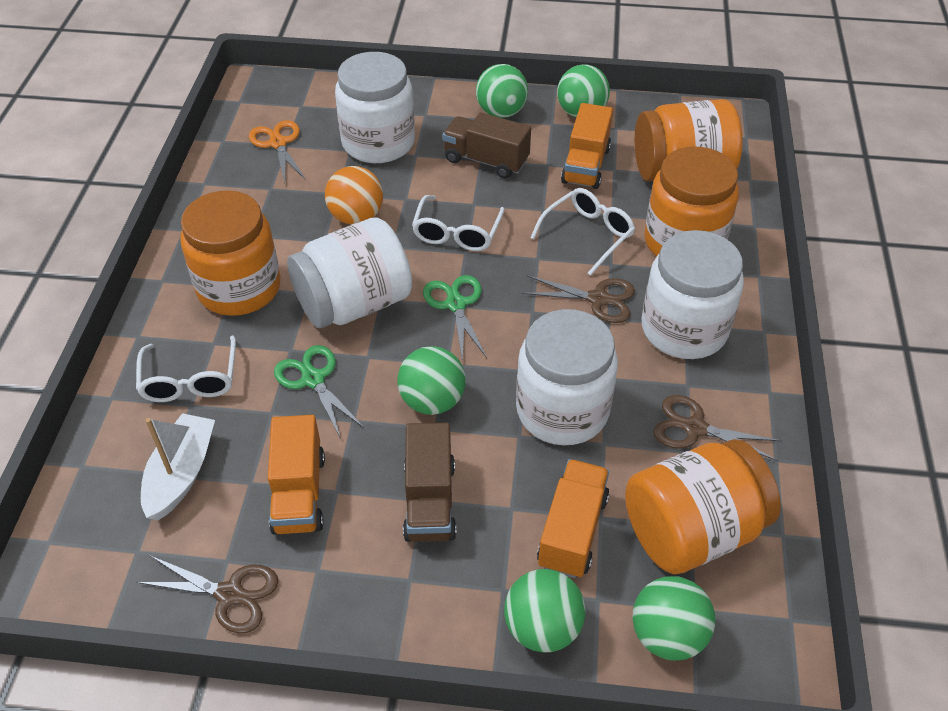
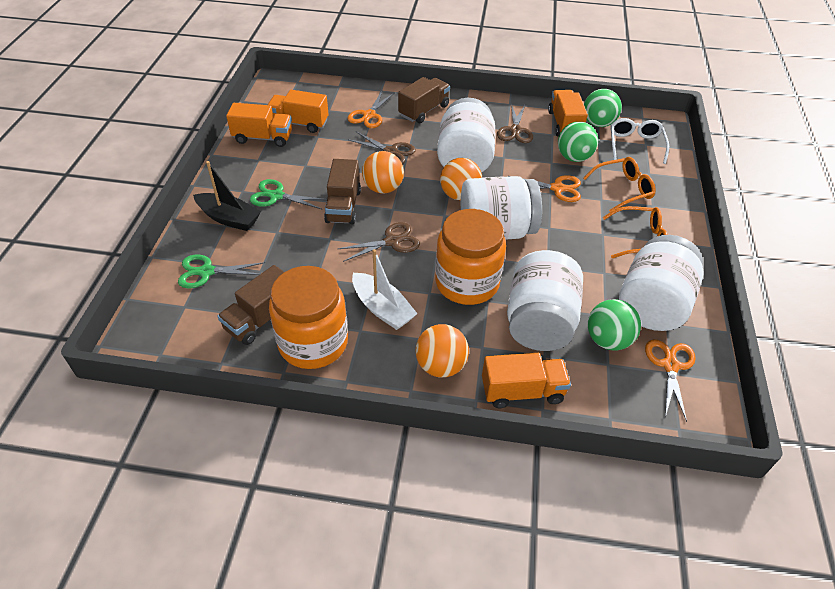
black boat: 0 -> 1
brown truck: 2 -> 3
green ball: 5 -> 3
orange ball: 1 -> 3
orange glasses: 0 -> 2
orange jar: 4 -> 2
orange scissors: 1 -> 3
orange truck: 3 -> 4
white glasses: 3 -> 1

